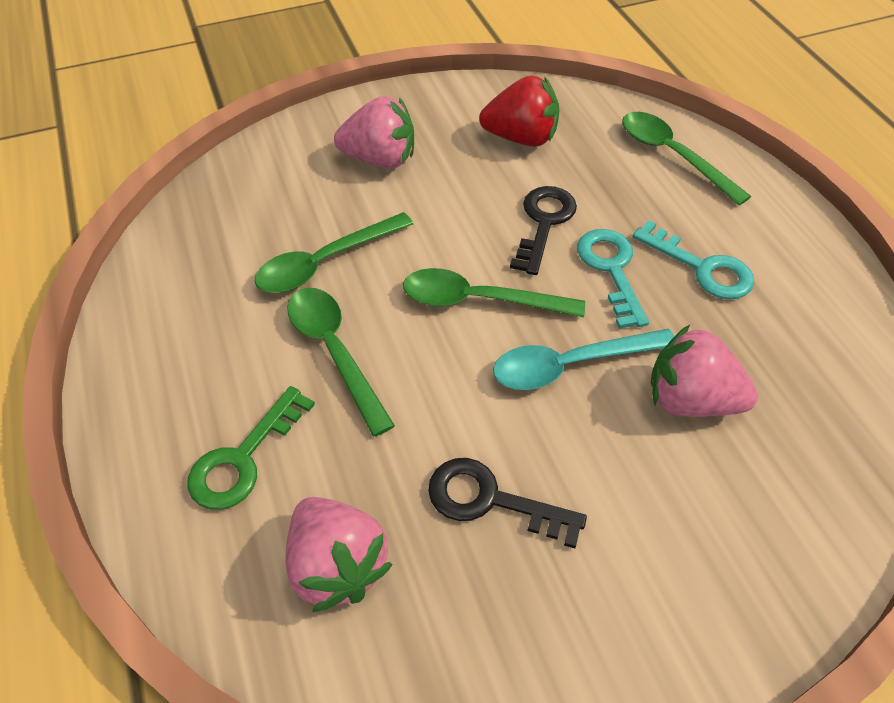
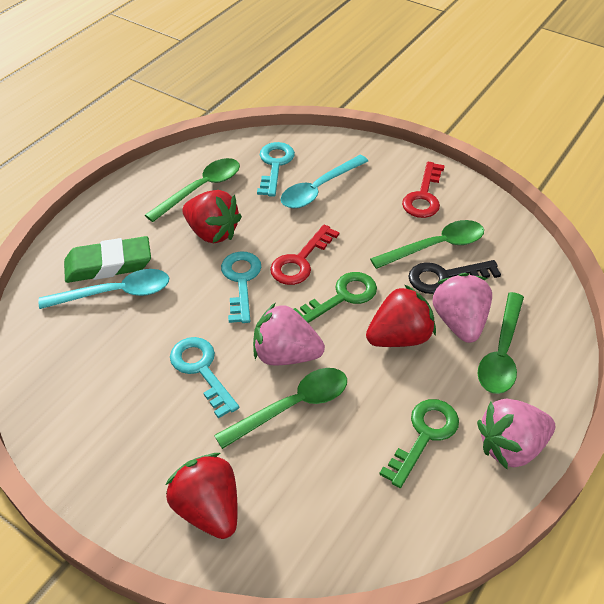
black key: 2 -> 1
green eraser: 0 -> 1
green key: 1 -> 2
red key: 0 -> 2
red strawberry: 1 -> 3
turquoise key: 2 -> 3
turquoise spoon: 1 -> 2

